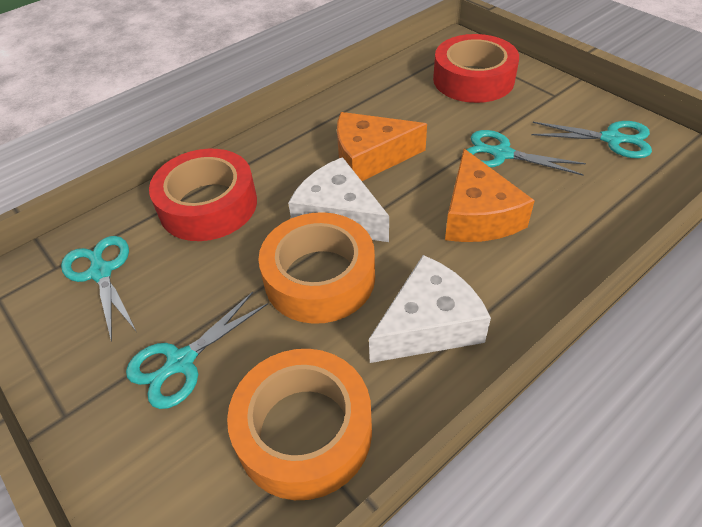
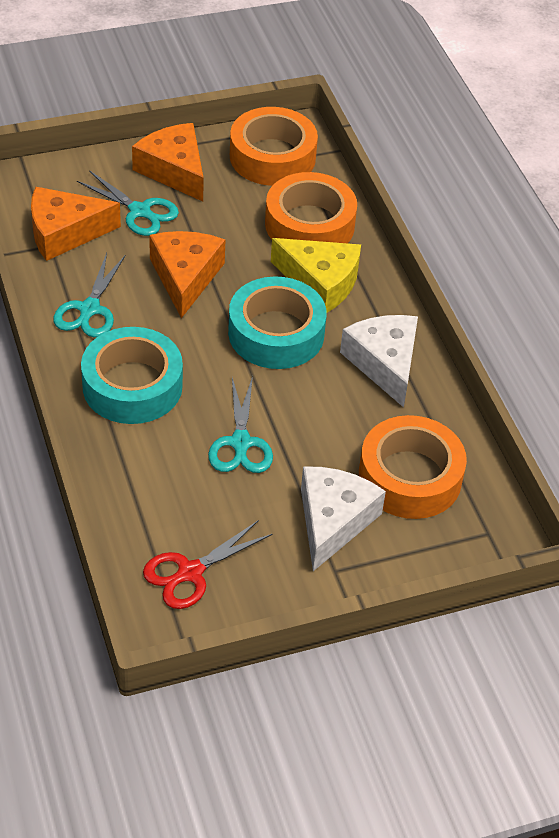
orange cheese: 2 -> 3
orange tape: 2 -> 3
red scissors: 0 -> 1
red tape: 2 -> 0
turquoise scissors: 4 -> 3
turquoise tape: 0 -> 2
yellow cheese: 0 -> 1

